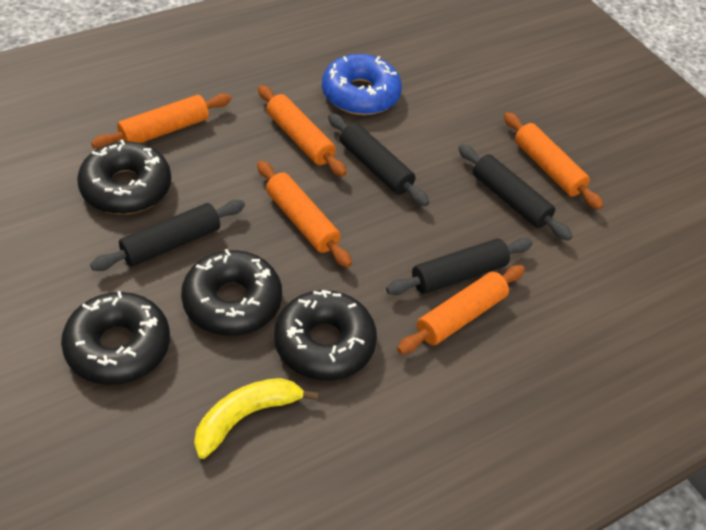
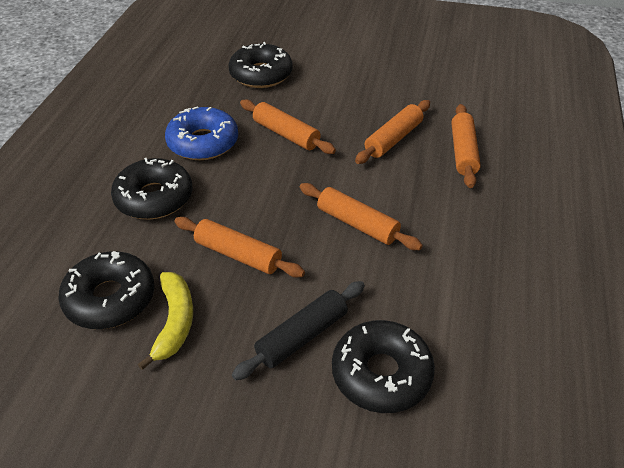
black rolling pin: 4 -> 1

